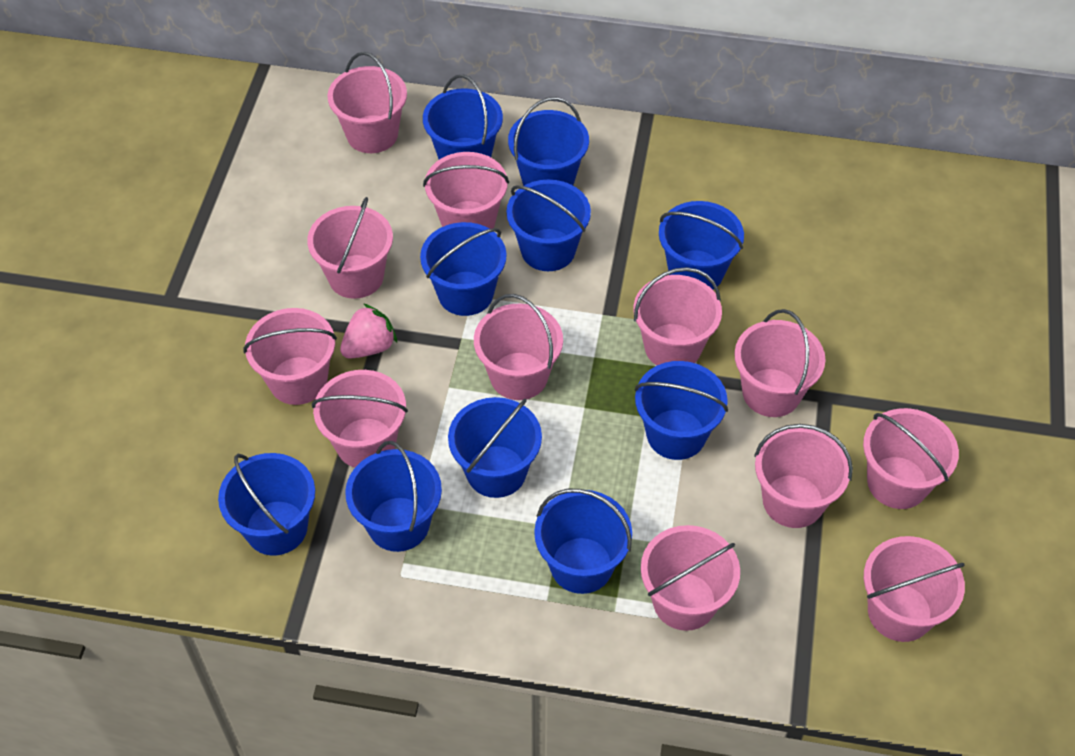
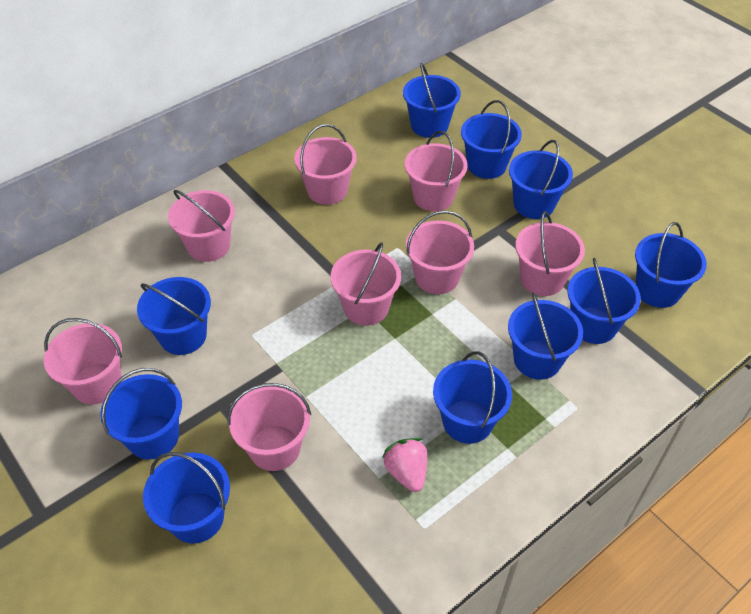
pink bucket: 12 -> 8

